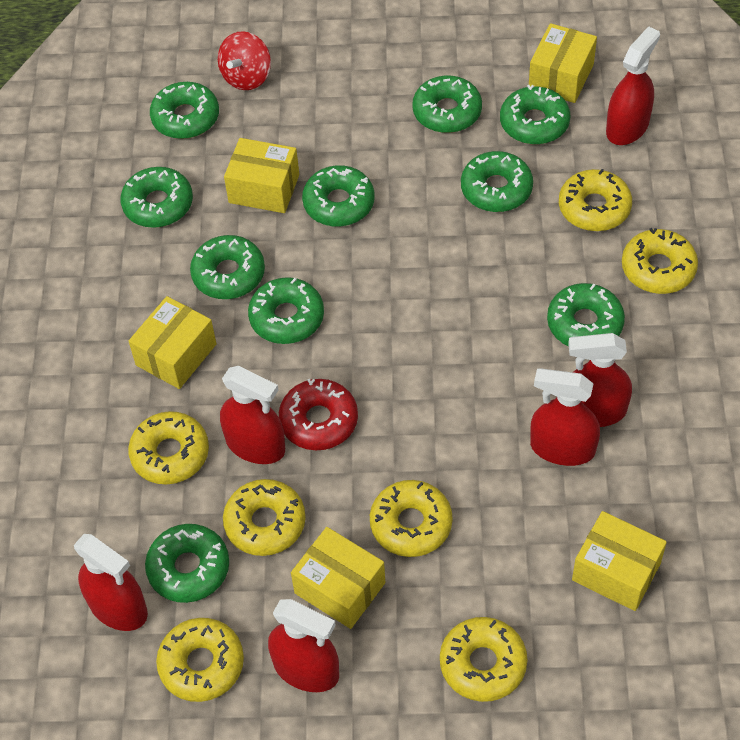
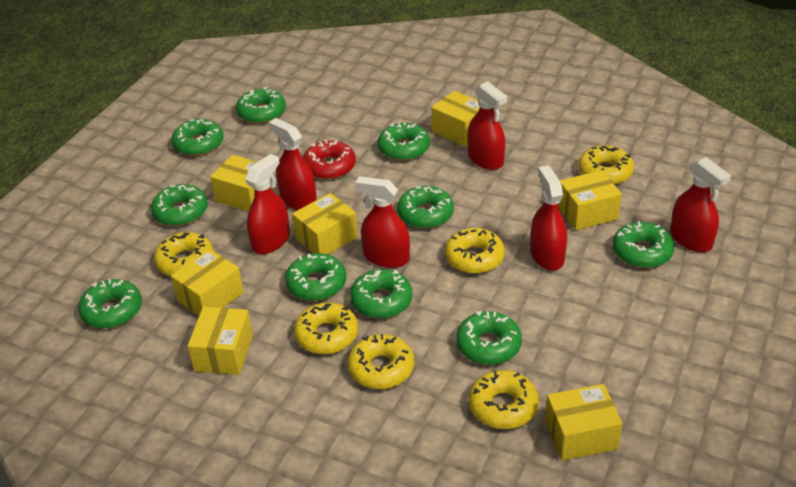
red spinning top: 1 -> 0
yellow box: 5 -> 7
yellow donut: 7 -> 6

